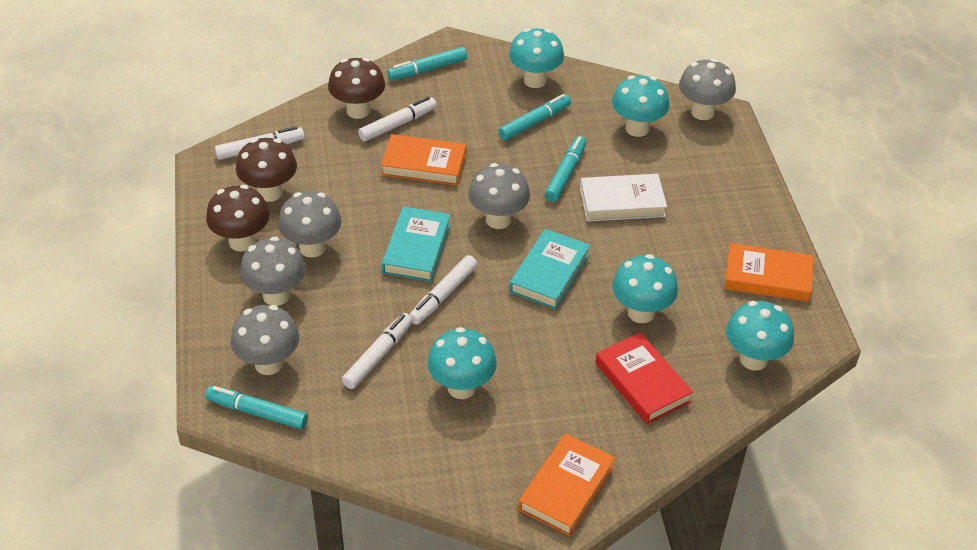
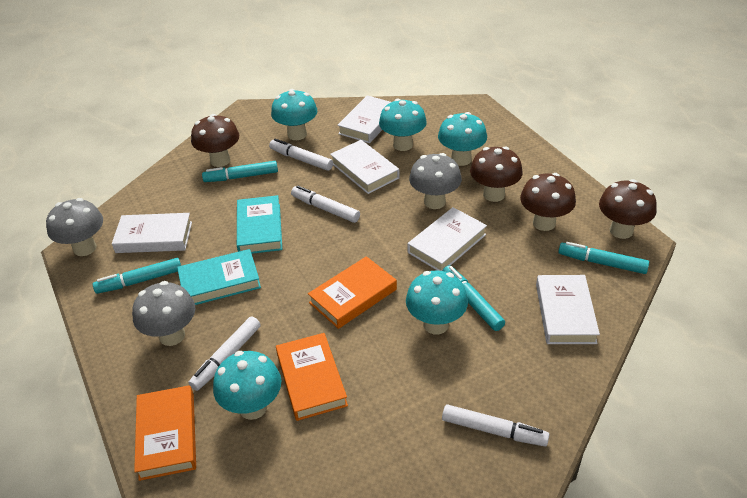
brown mushroom: 3 -> 4
grey mushroom: 5 -> 3
red book: 1 -> 0
white book: 1 -> 5

